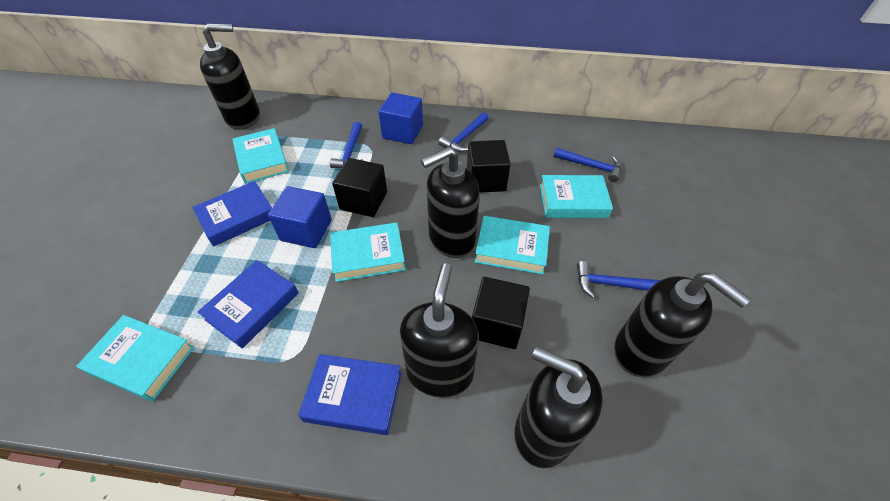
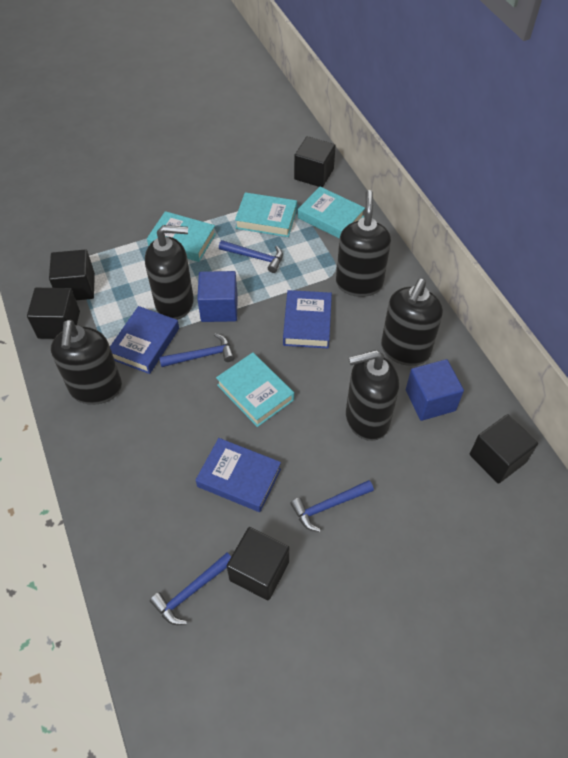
black cube: 3 -> 5
turquoise book: 5 -> 4

